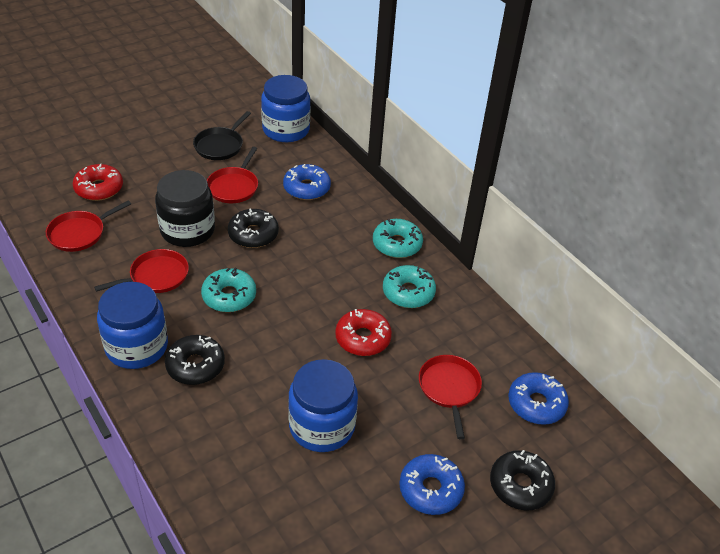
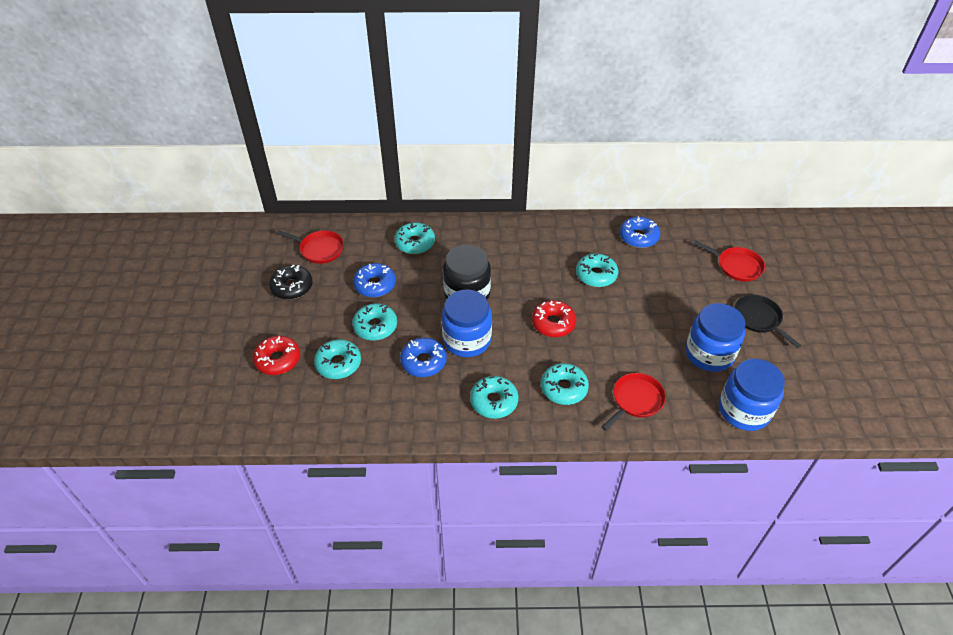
black donut: 3 -> 1
red pan: 4 -> 3
turquoise donut: 3 -> 6

